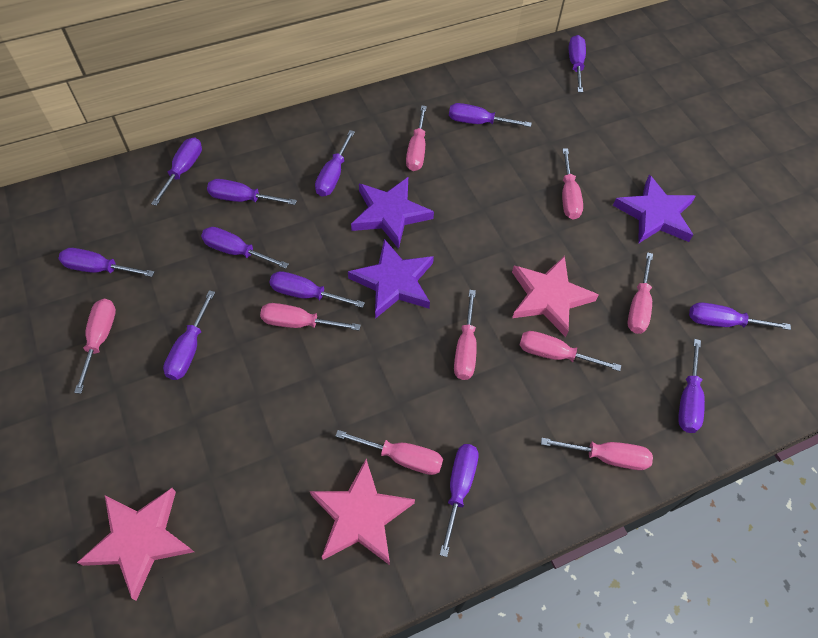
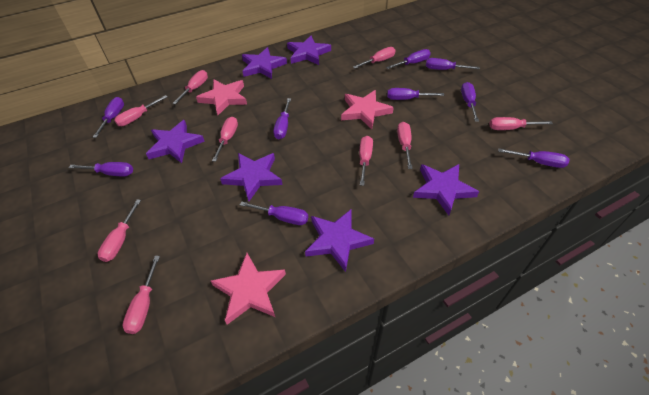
purple screwdriver: 12 -> 9
purple star: 3 -> 6

